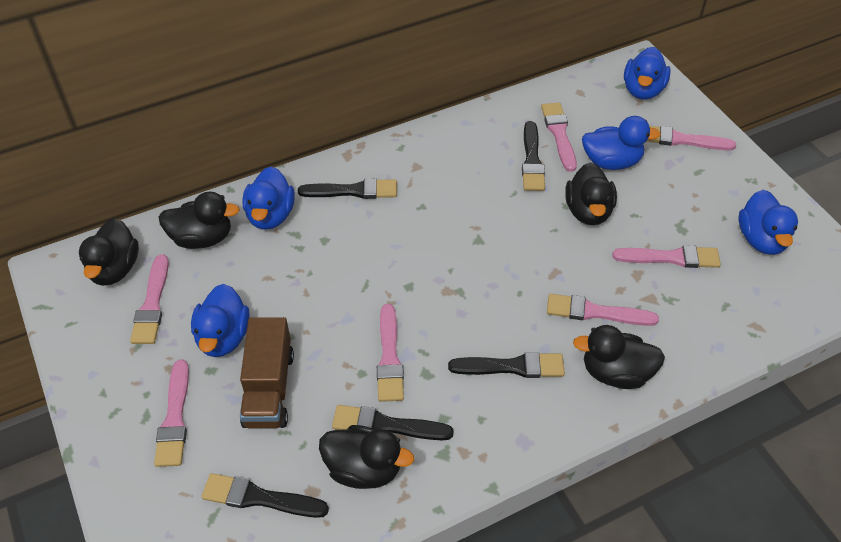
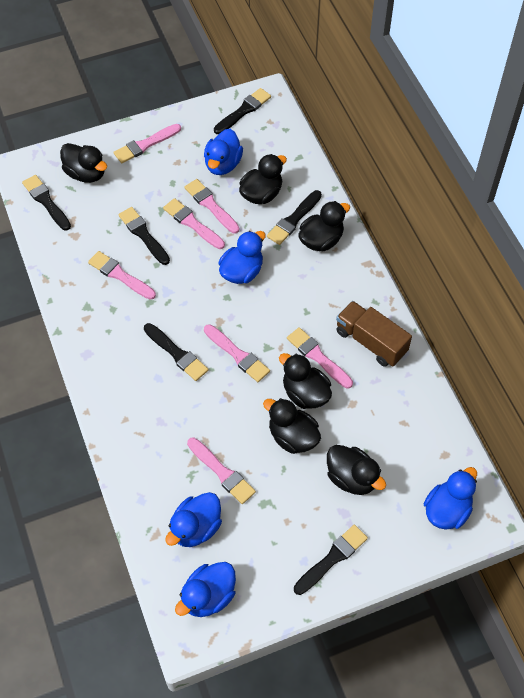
black brush: 5 -> 6
black duck: 5 -> 6

